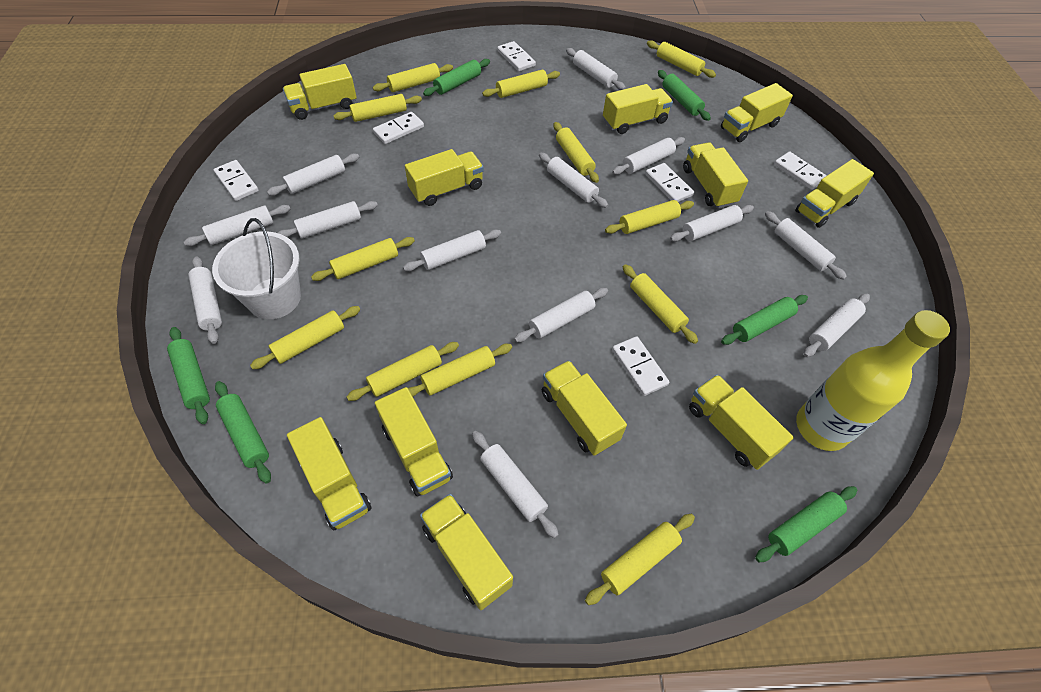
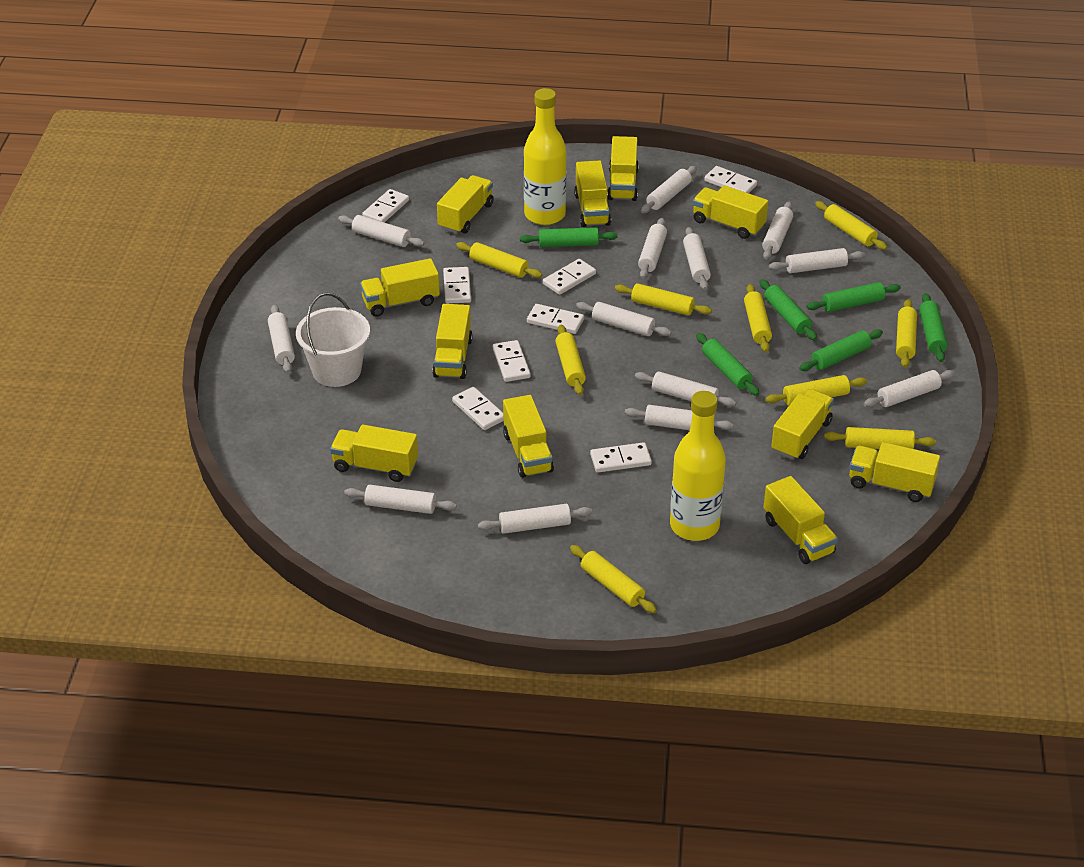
white domino: 6 -> 8
yellow bottle: 1 -> 2
yellow rolling pin: 12 -> 9

